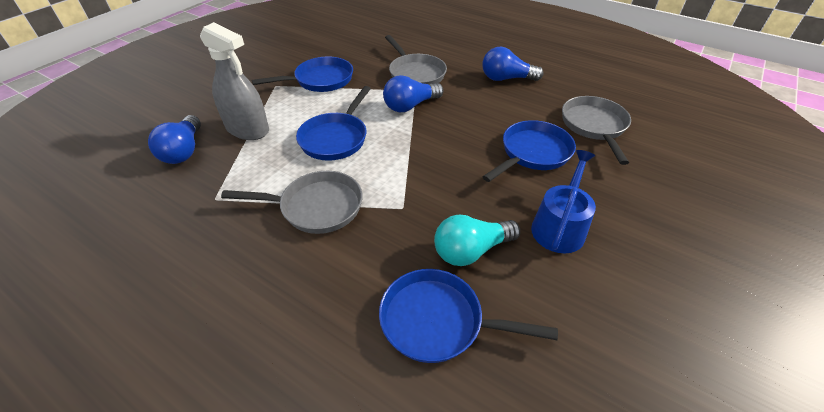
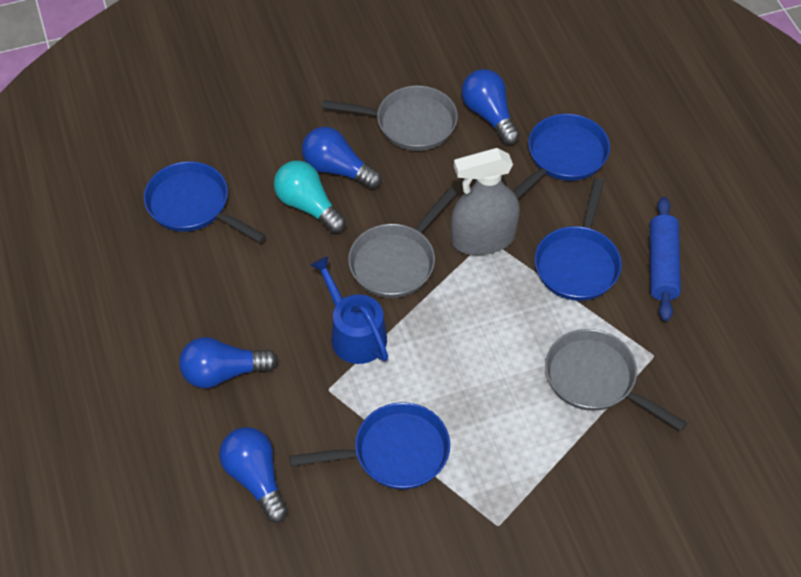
blue light bulb: 3 -> 4
blue rolling pin: 0 -> 1

